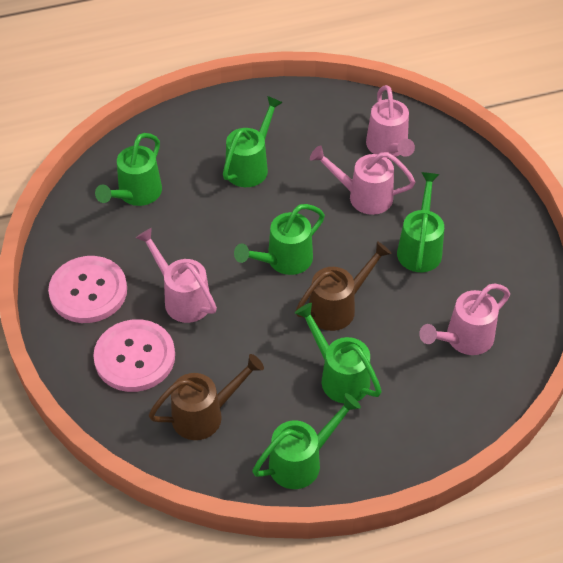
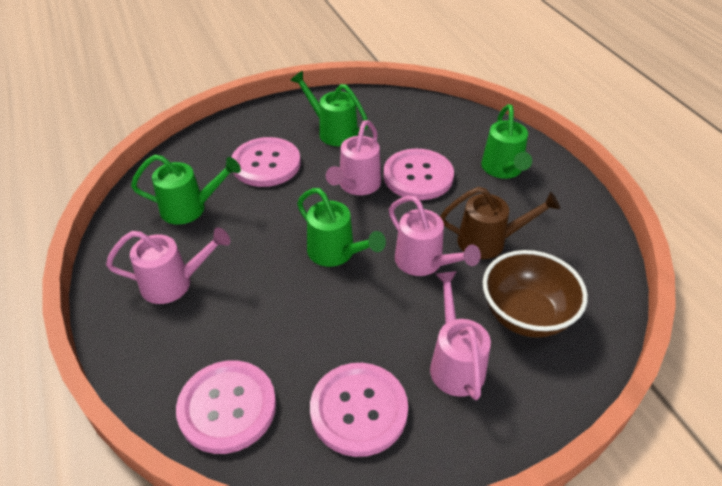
brown bowl: 0 -> 1
brown watering can: 2 -> 1
green watering can: 6 -> 4
pink button: 2 -> 4

